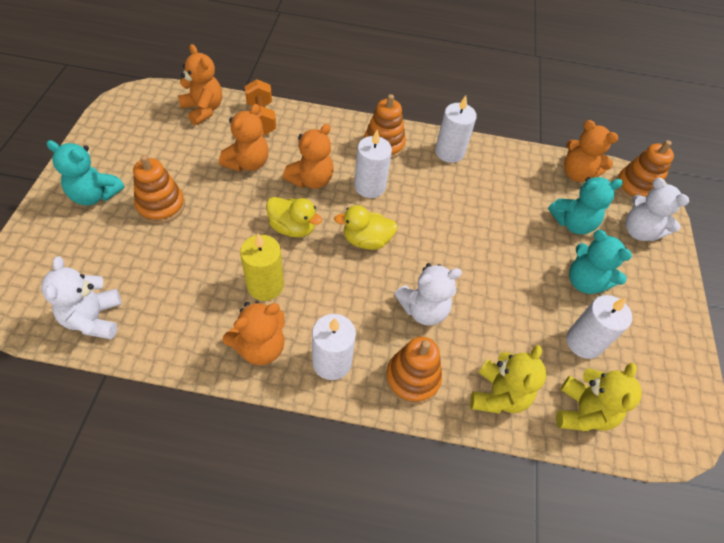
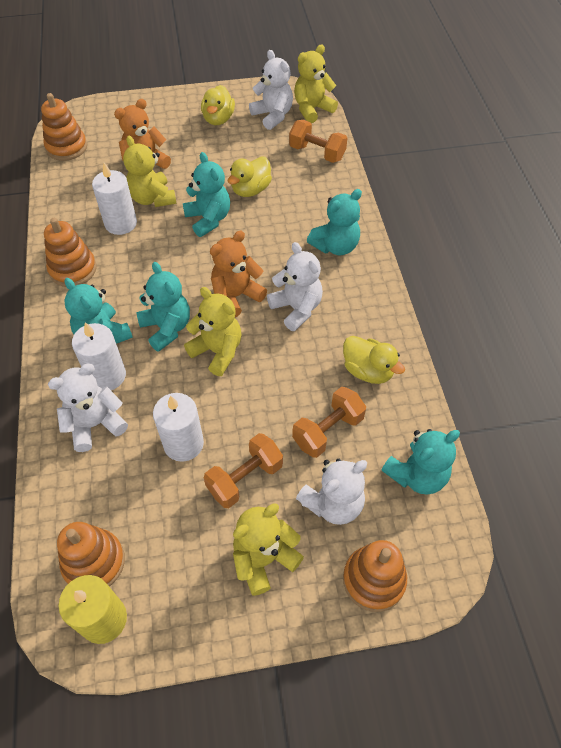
orange dumbbell: 1 -> 3
orange teddy bear: 5 -> 2
turquoise teddy bear: 3 -> 5
white candle: 4 -> 3
white teddy bear: 3 -> 4
yellow duck: 2 -> 3
yellow teddy bear: 2 -> 4

